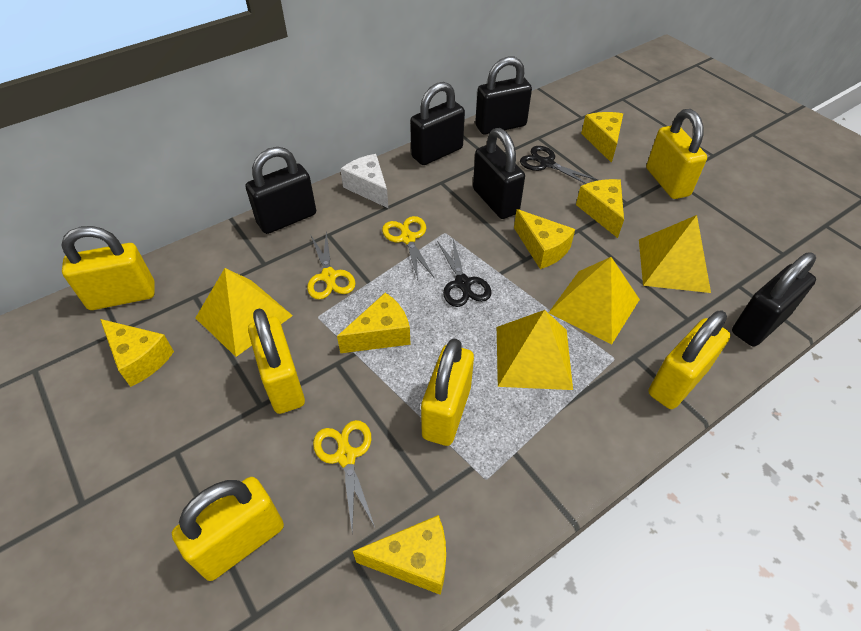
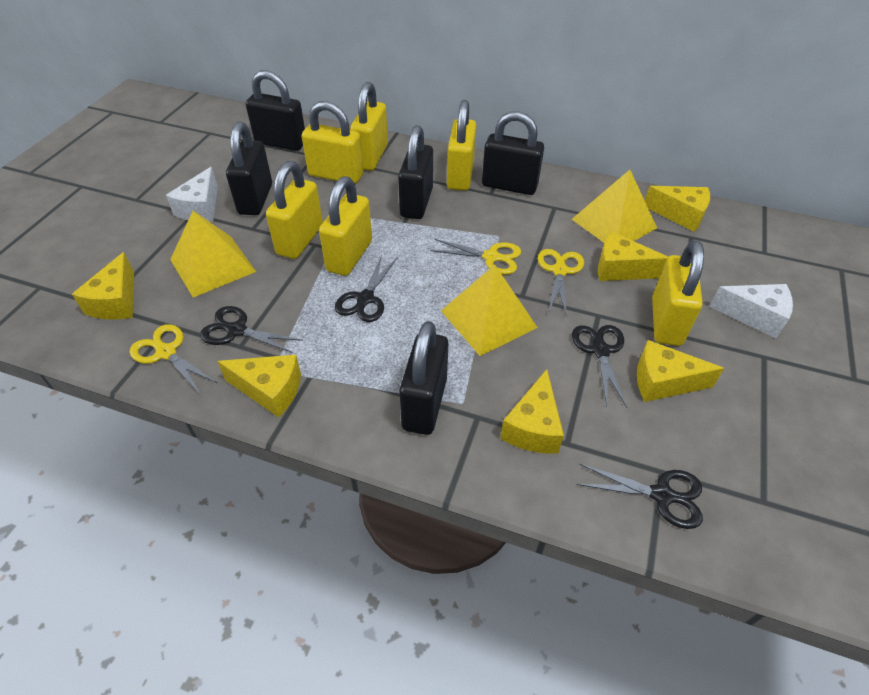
black scissors: 2 -> 4
white cheese: 1 -> 2
yellow pyramid: 4 -> 3

